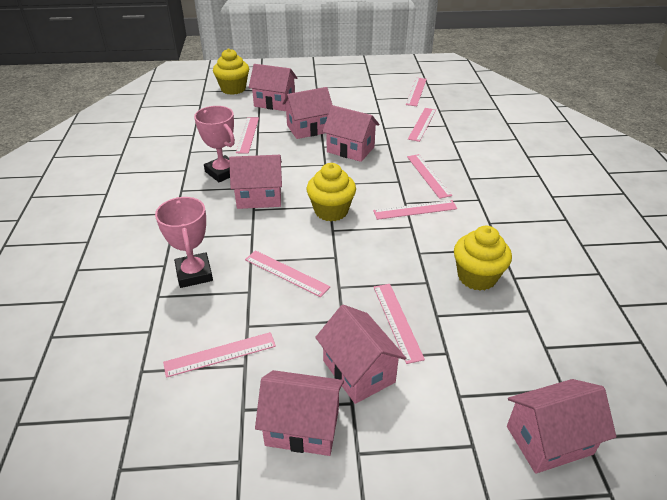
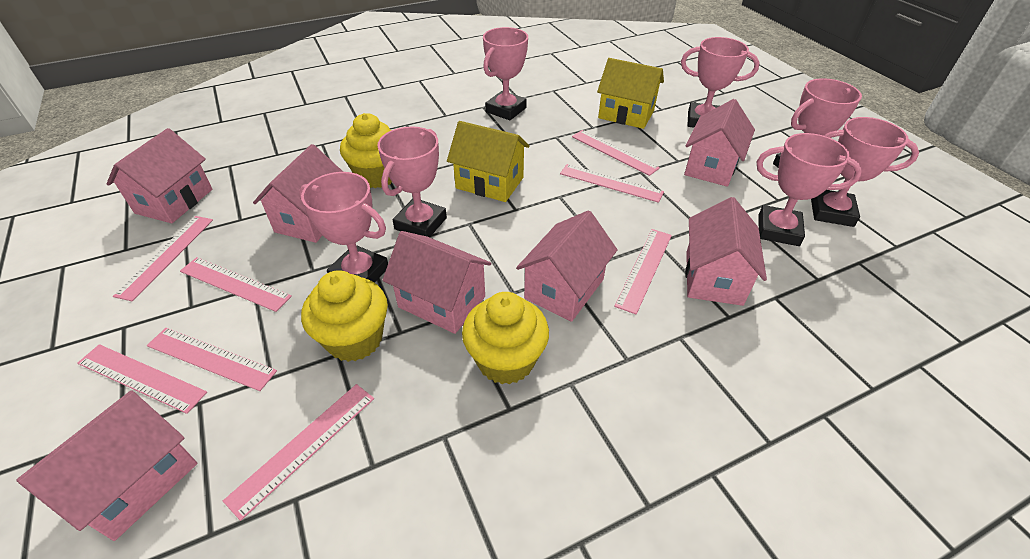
pink trophy: 2 -> 7
yellow house: 0 -> 2

